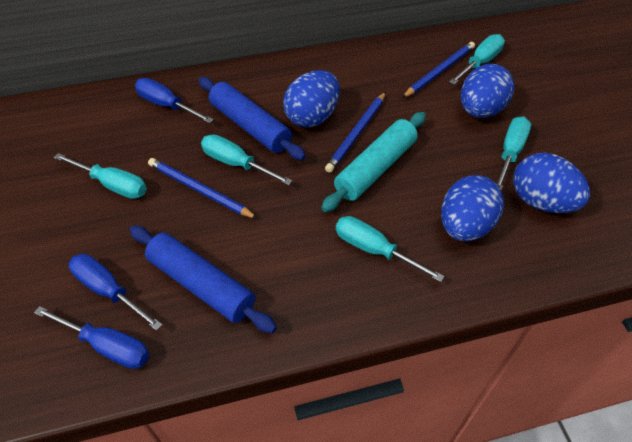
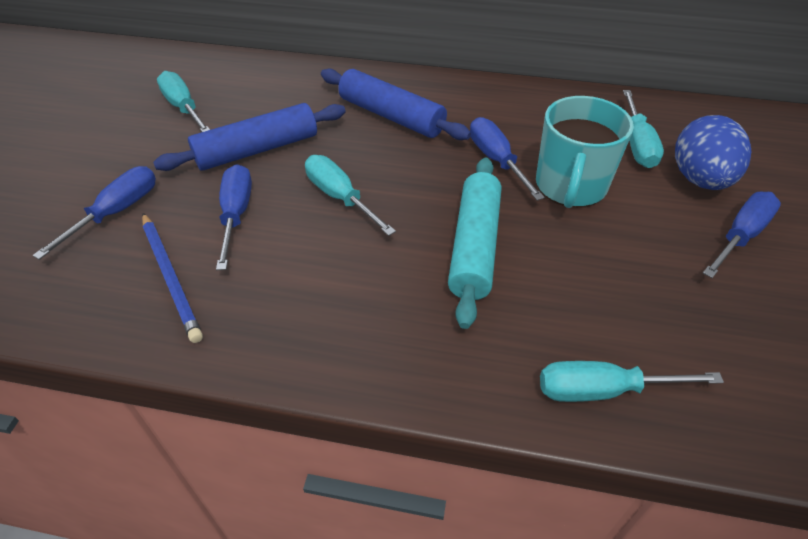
blue egg: 4 -> 1
blue pencil: 3 -> 1
blue screwdriver: 3 -> 4
turquoise mug: 0 -> 1
turquoise screwdriver: 5 -> 4

